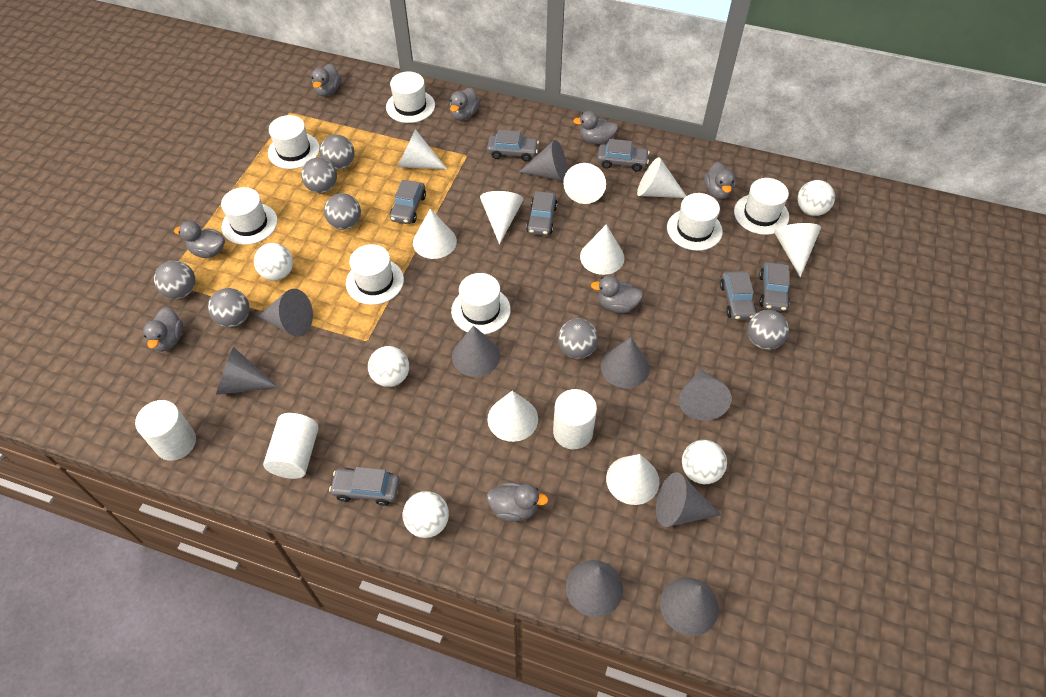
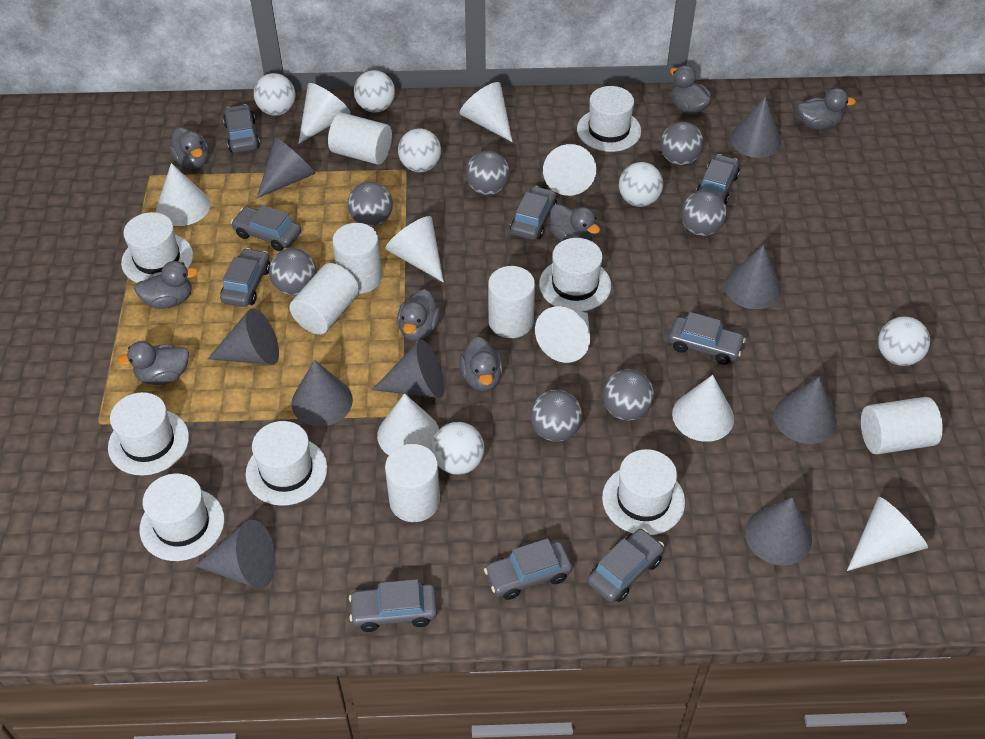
grey car: 7 -> 9
white ball: 5 -> 6
white cylinder: 3 -> 6

